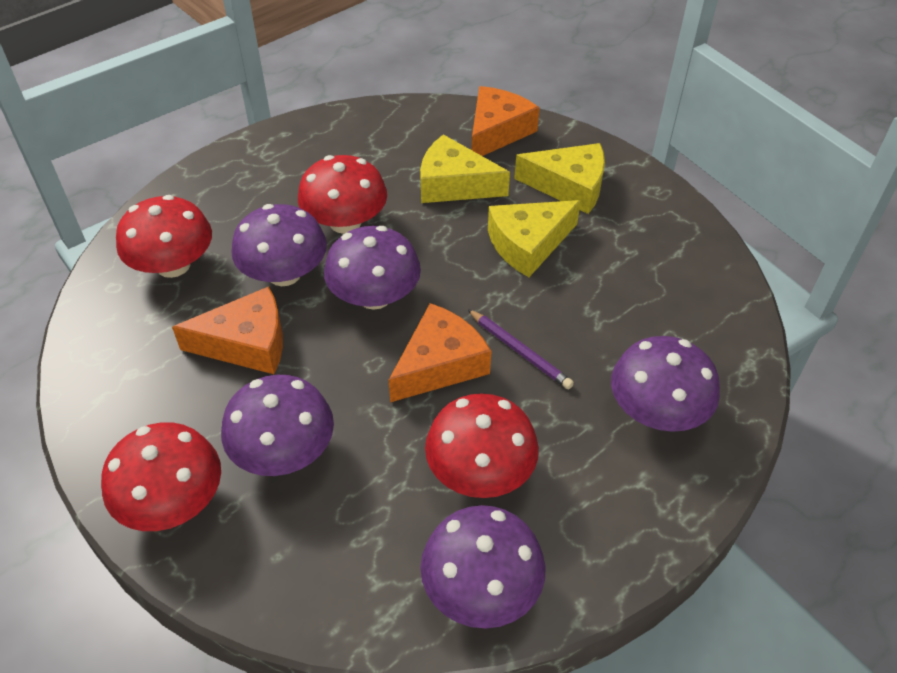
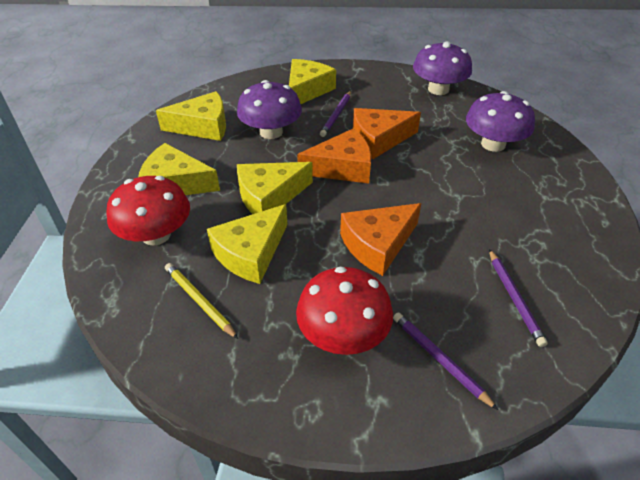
purple mushroom: 5 -> 3
purple pencil: 1 -> 3
red mushroom: 4 -> 2
yellow cheese: 3 -> 5
yellow pencil: 0 -> 1

